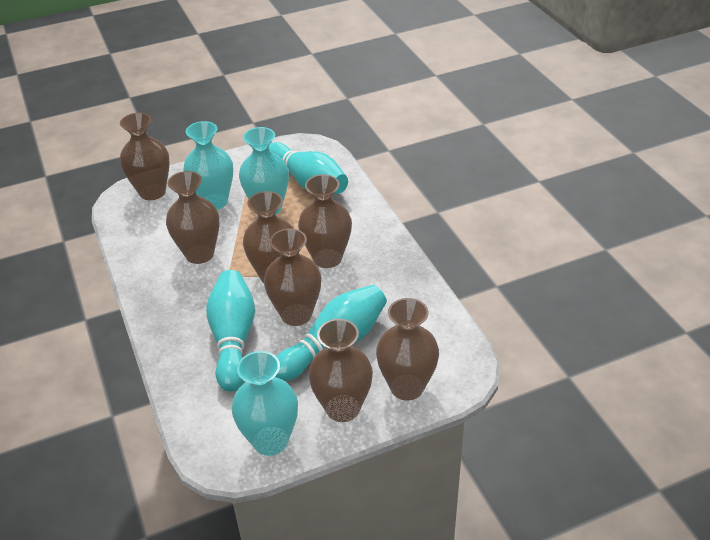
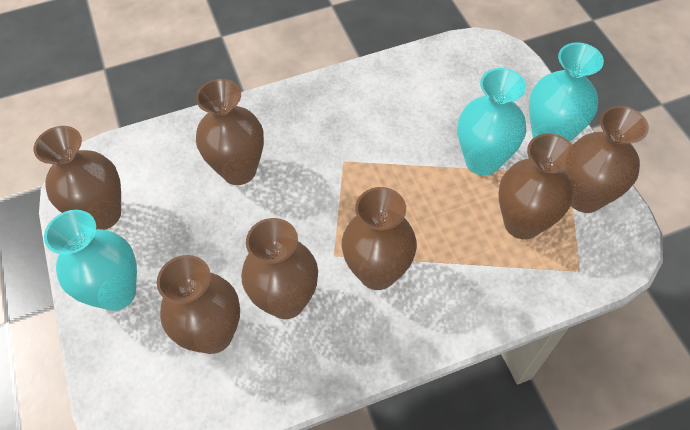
turquoise bowling pin: 3 -> 0

